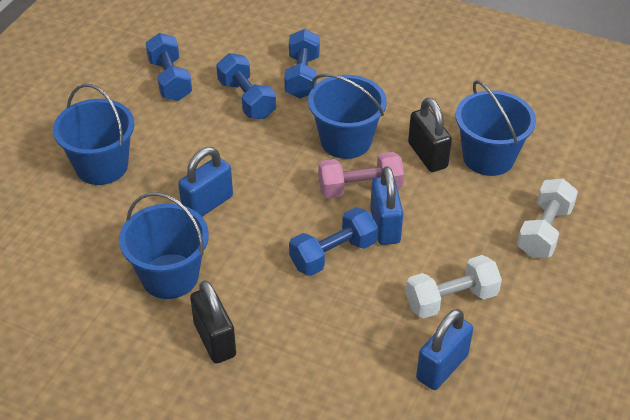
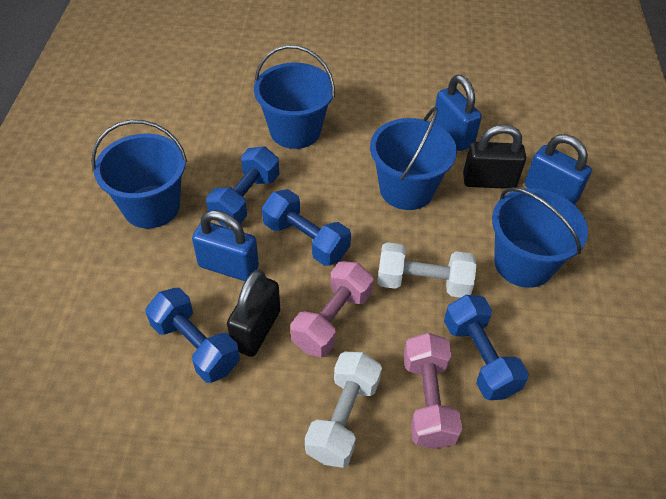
pink dumbbell: 1 -> 2

